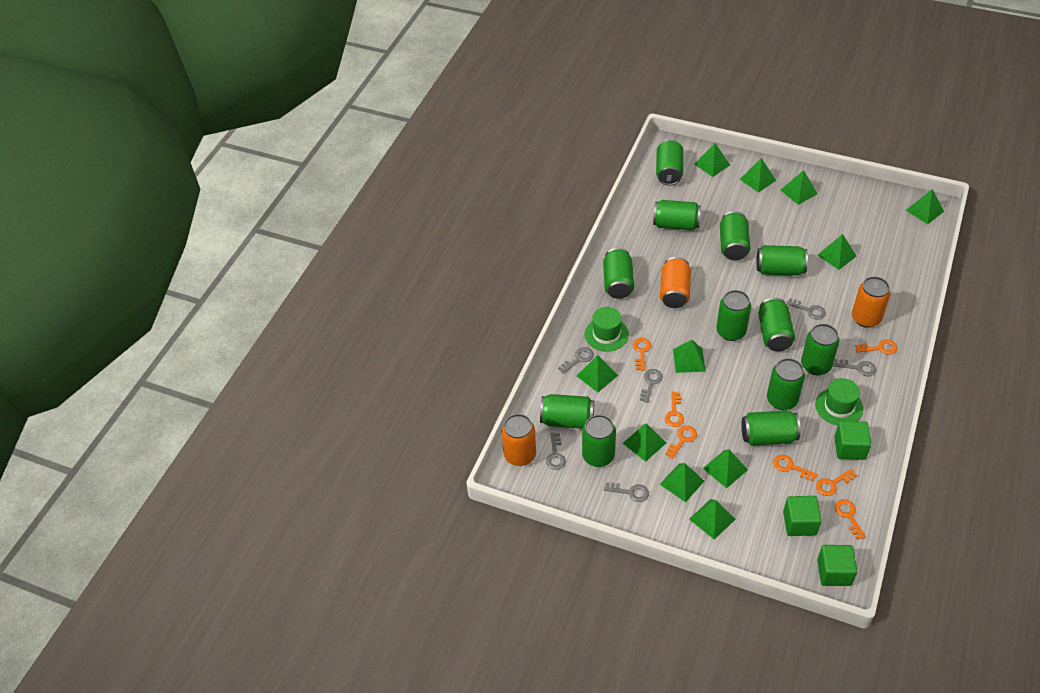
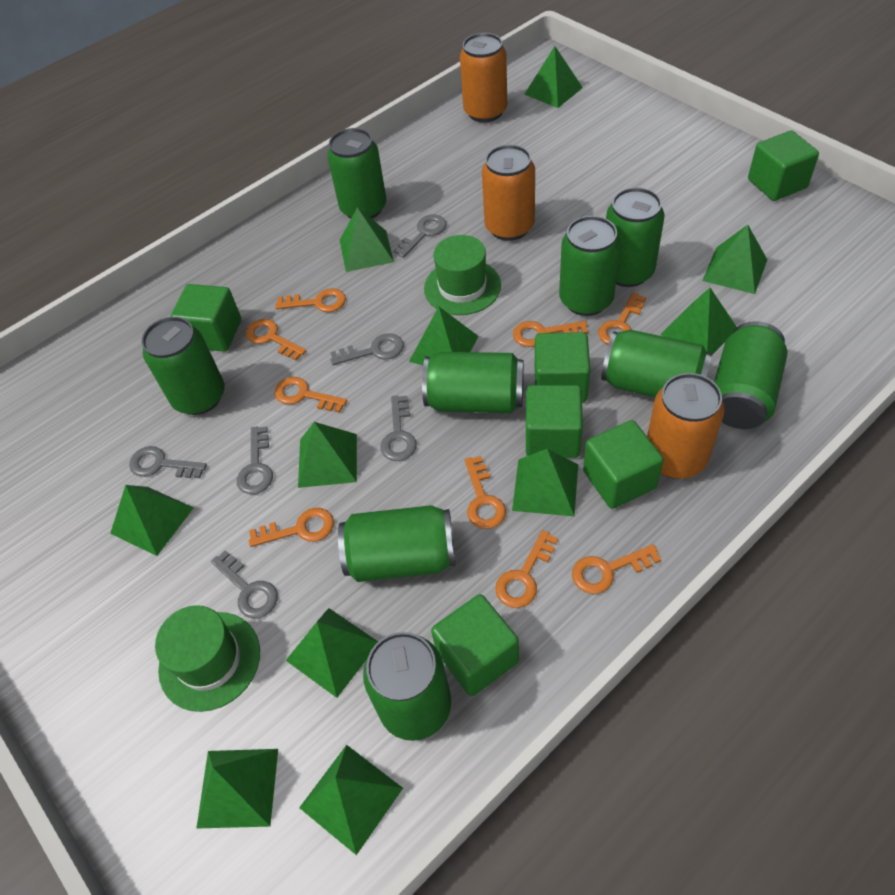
green can: 12 -> 9
green cube: 3 -> 6
orange key: 7 -> 9

